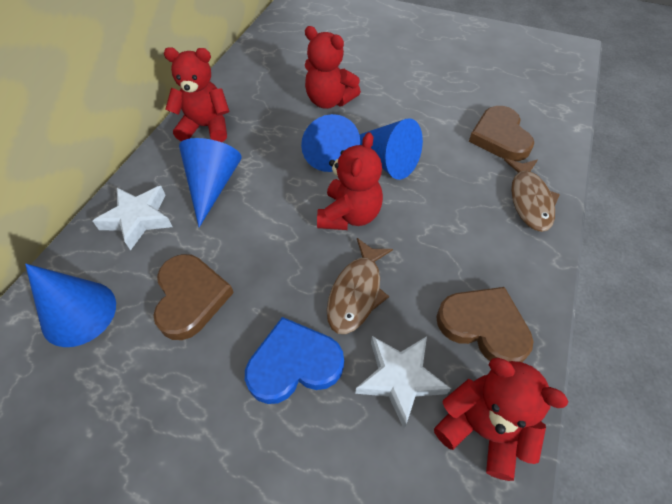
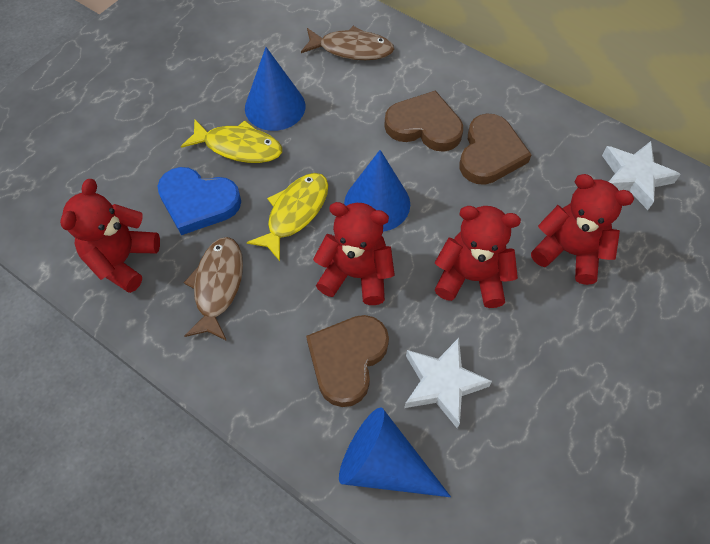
blue cone: 4 -> 3
yellow fish: 0 -> 2

